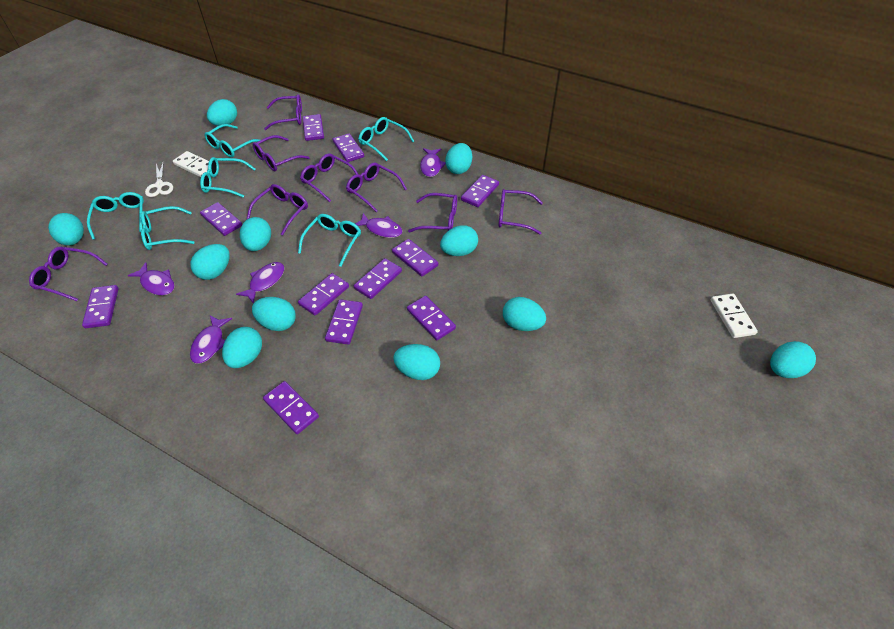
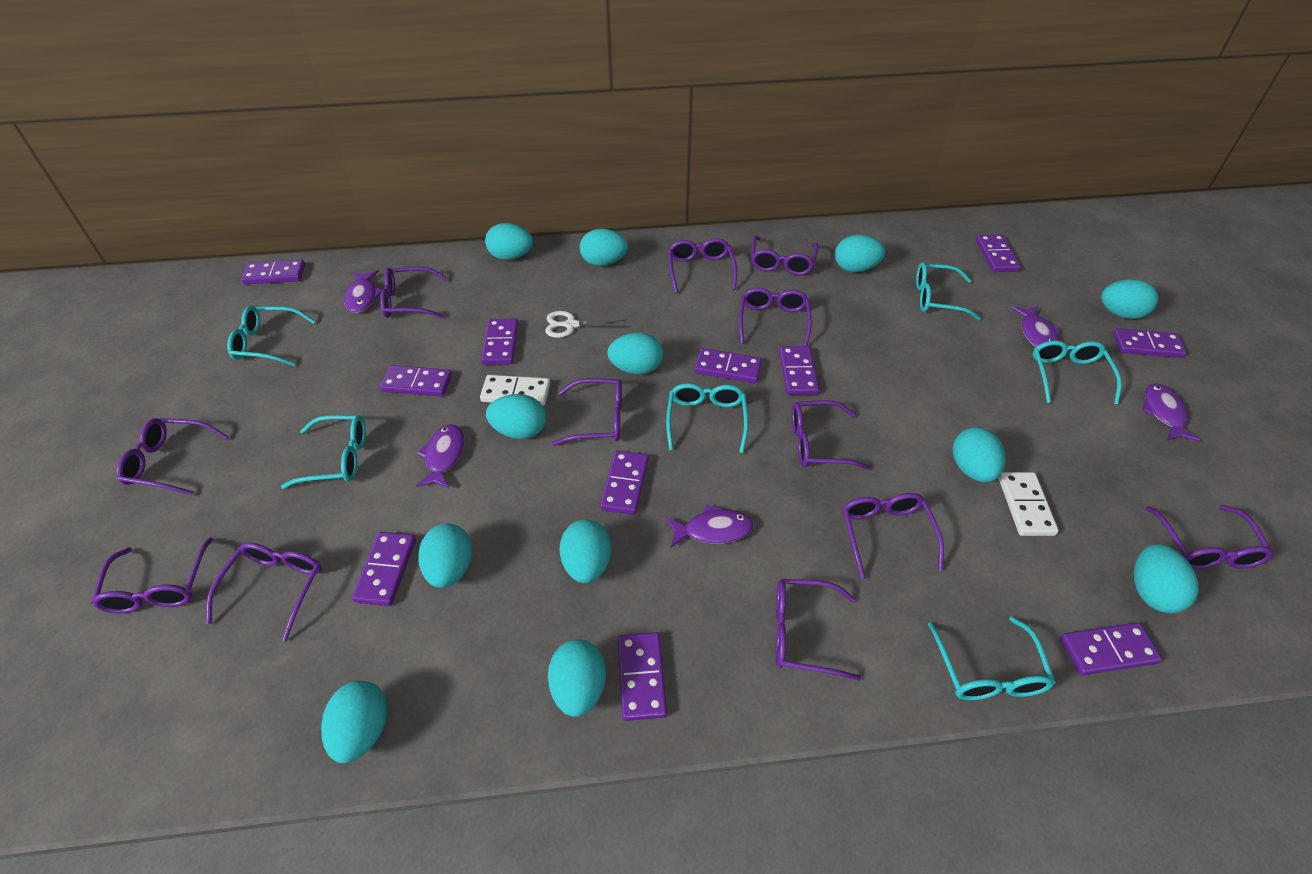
purple glasses: 8 -> 12
turquoise egg: 11 -> 12

